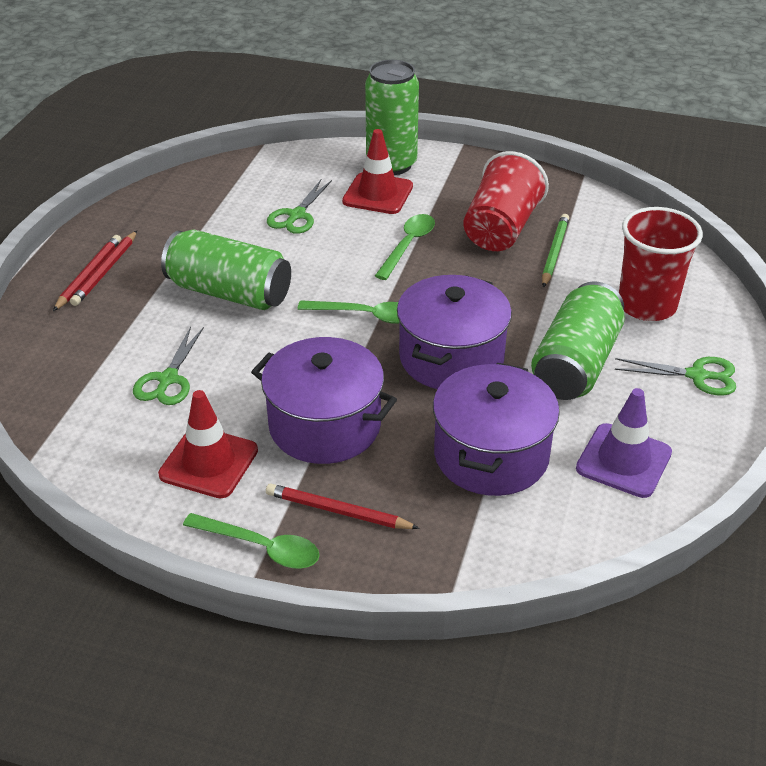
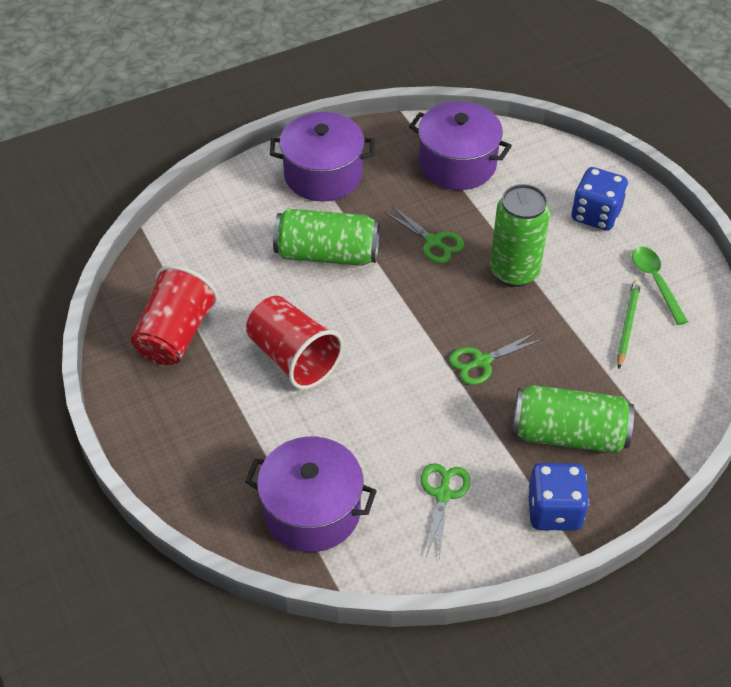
blue dice: 0 -> 2
green spoon: 3 -> 1
purple traffic cone: 1 -> 0
red pencil: 3 -> 0
red traffic cone: 2 -> 0

